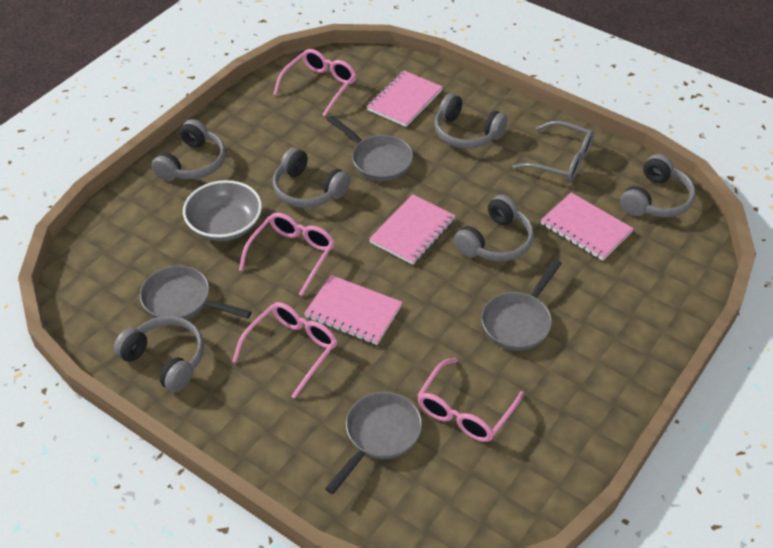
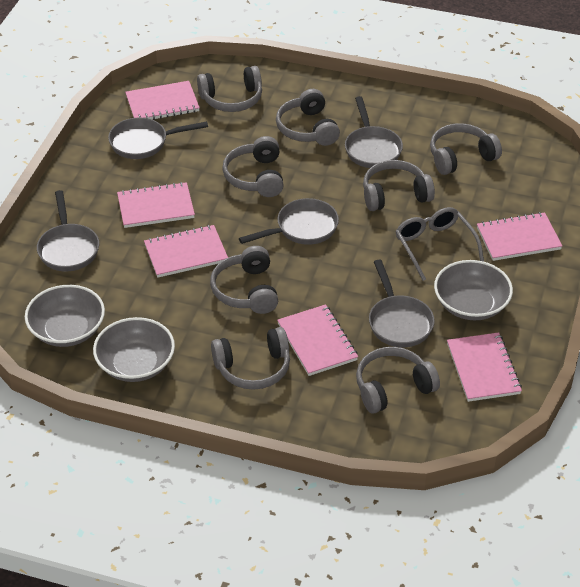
grey bowl: 1 -> 3
grey headphones: 6 -> 8
grey pan: 4 -> 5
pink glasses: 4 -> 0
pink notebook: 4 -> 6

